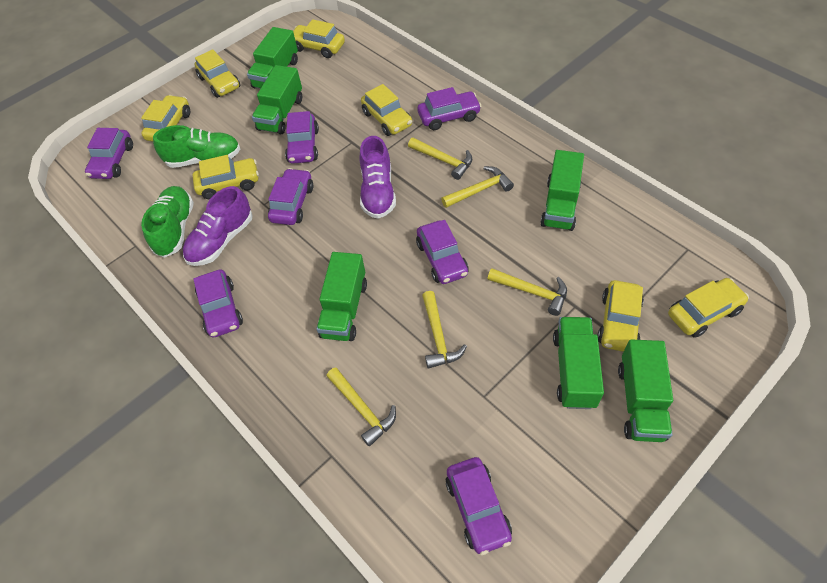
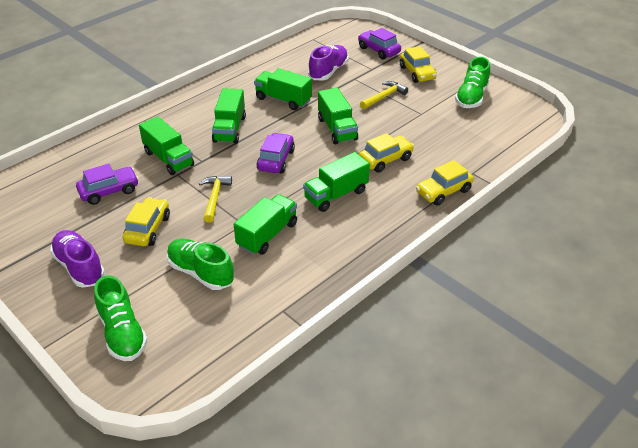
green shoe: 2 -> 3
purple car: 7 -> 3
yellow car: 7 -> 4
yellow hammer: 5 -> 2

